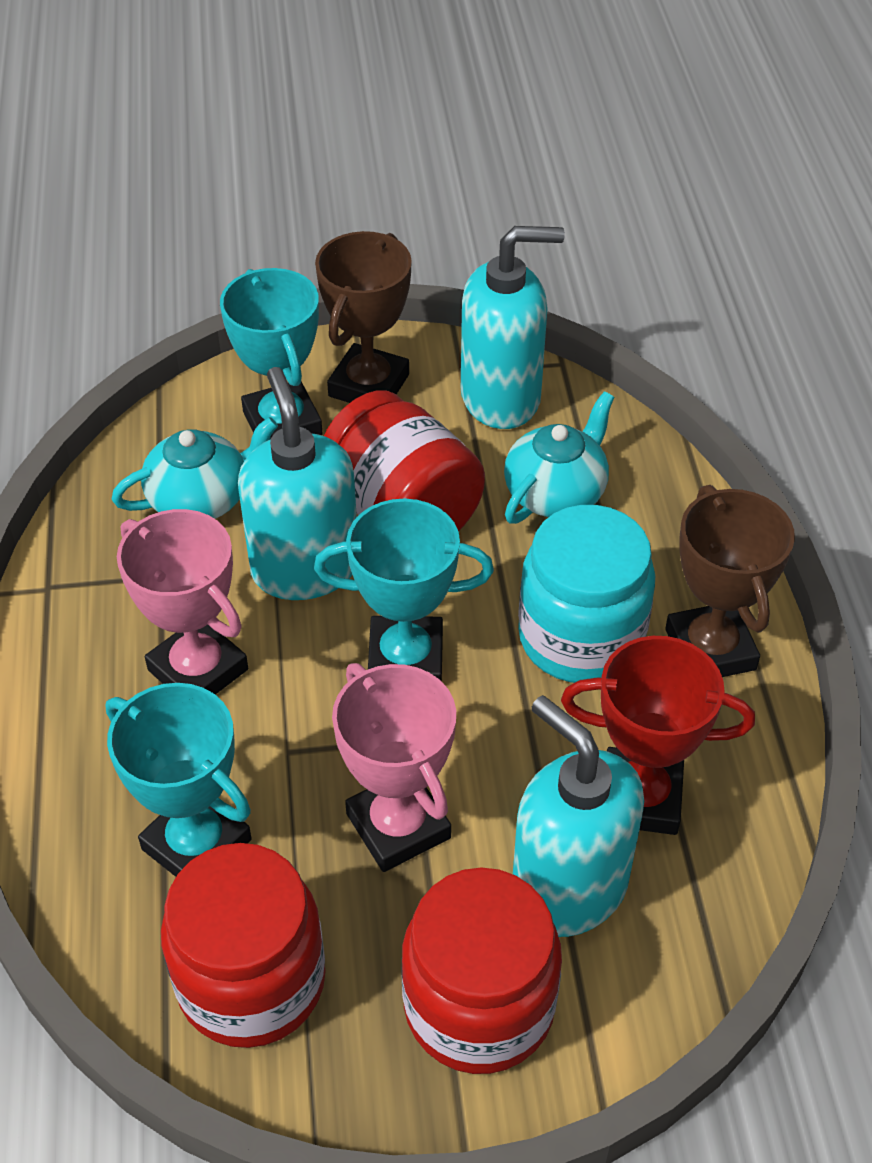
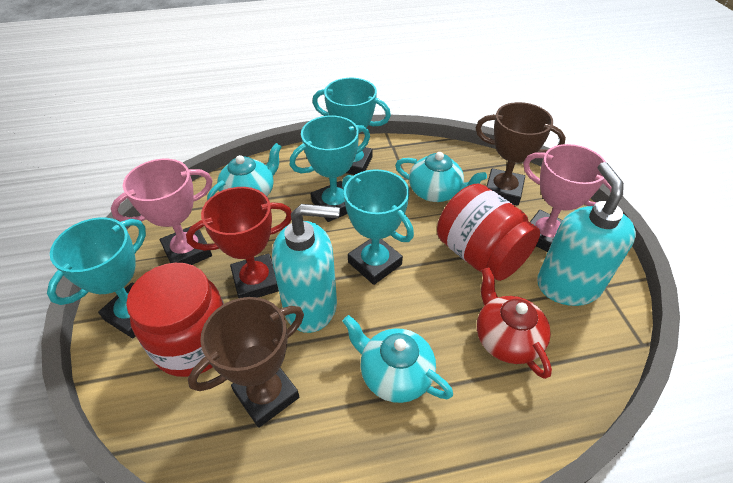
red jar: 3 -> 2
red teapot: 0 -> 1
turquoise jar: 1 -> 0
turquoise soap dispenser: 3 -> 2
turquoise teapot: 2 -> 3
turquoise trophy: 3 -> 4

